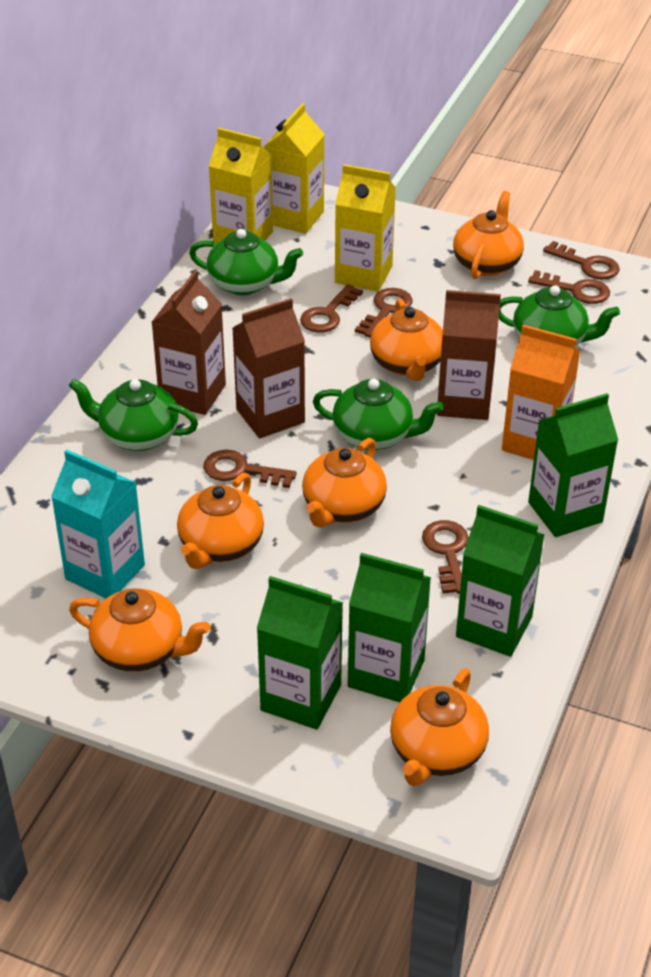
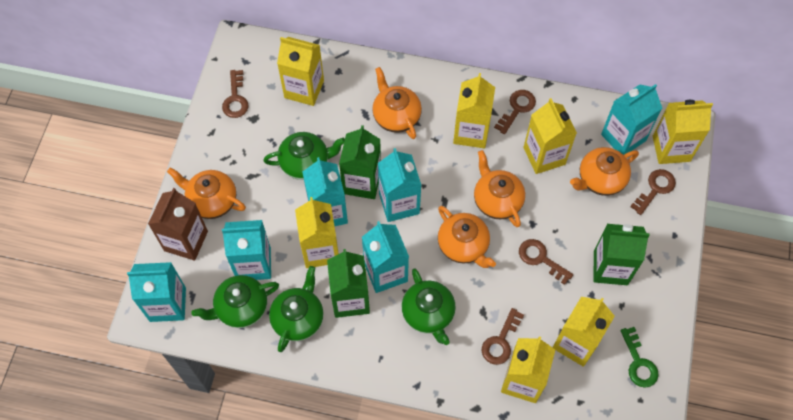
brown carton: 3 -> 1
brown key: 6 -> 5
green carton: 4 -> 3
green key: 0 -> 1
orange carton: 1 -> 0
orange teapot: 6 -> 5
turquoise carton: 1 -> 6
yellow carton: 3 -> 7

